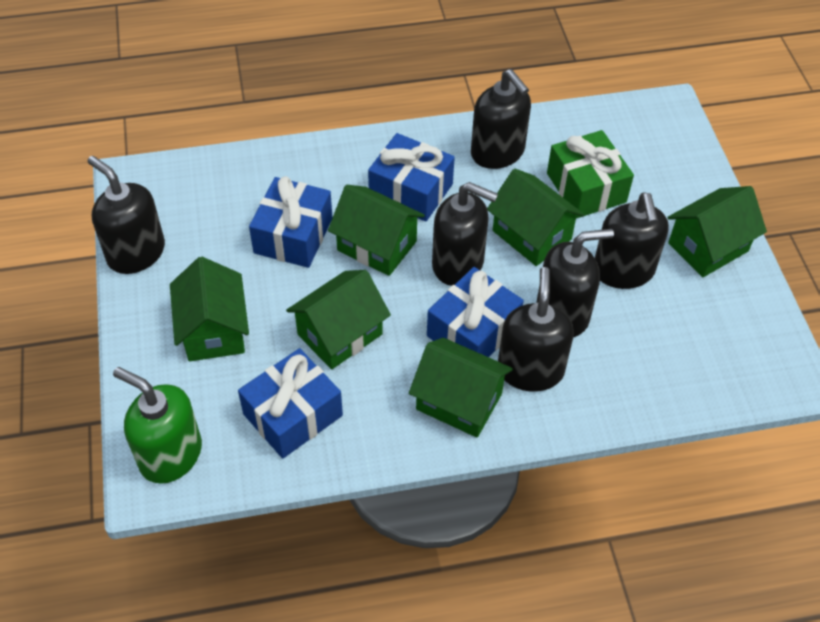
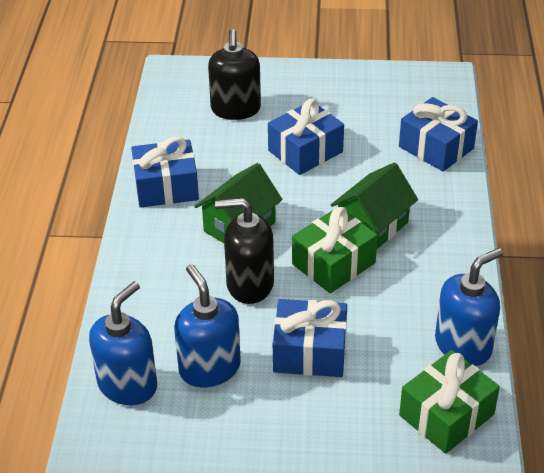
black soap dispenser: 6 -> 2
blue soap dispenser: 0 -> 3
green gift: 1 -> 2
green house: 6 -> 2
green soap dispenser: 1 -> 0

